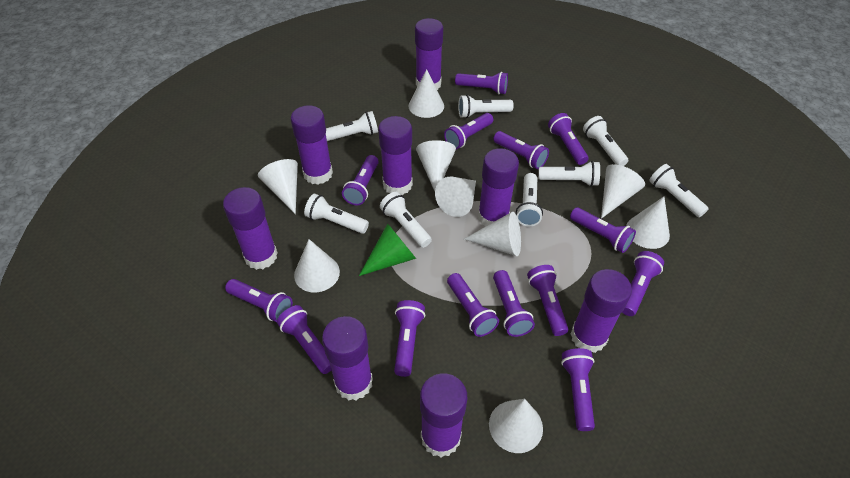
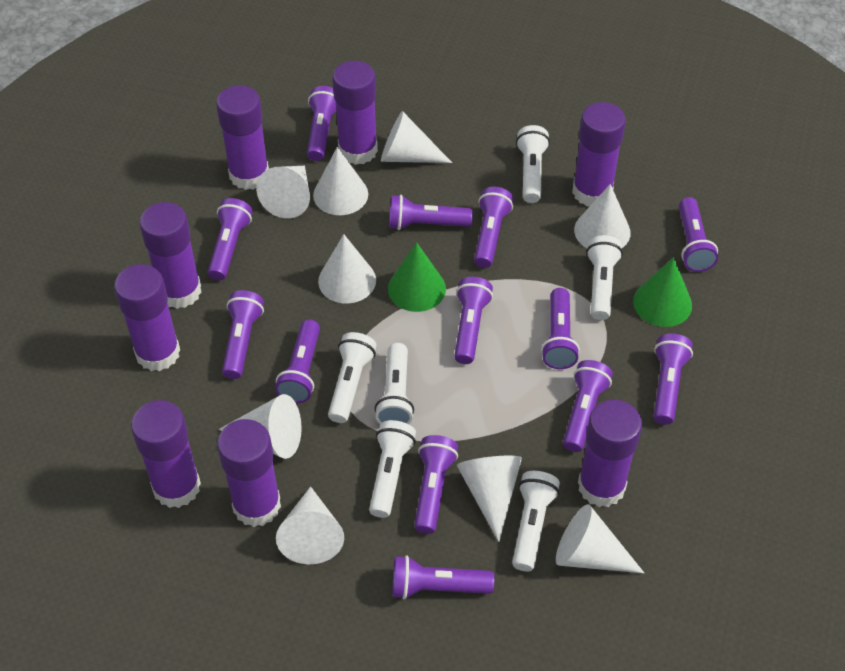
green cone: 1 -> 2
purple flashlight: 14 -> 13
white flashlight: 8 -> 6

